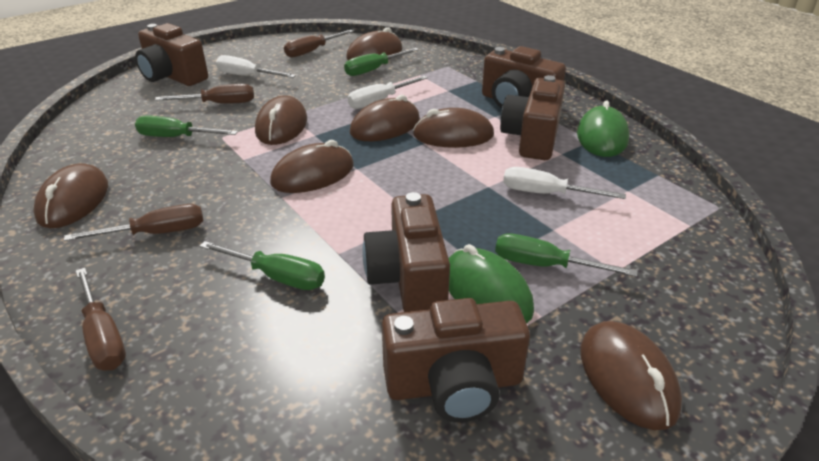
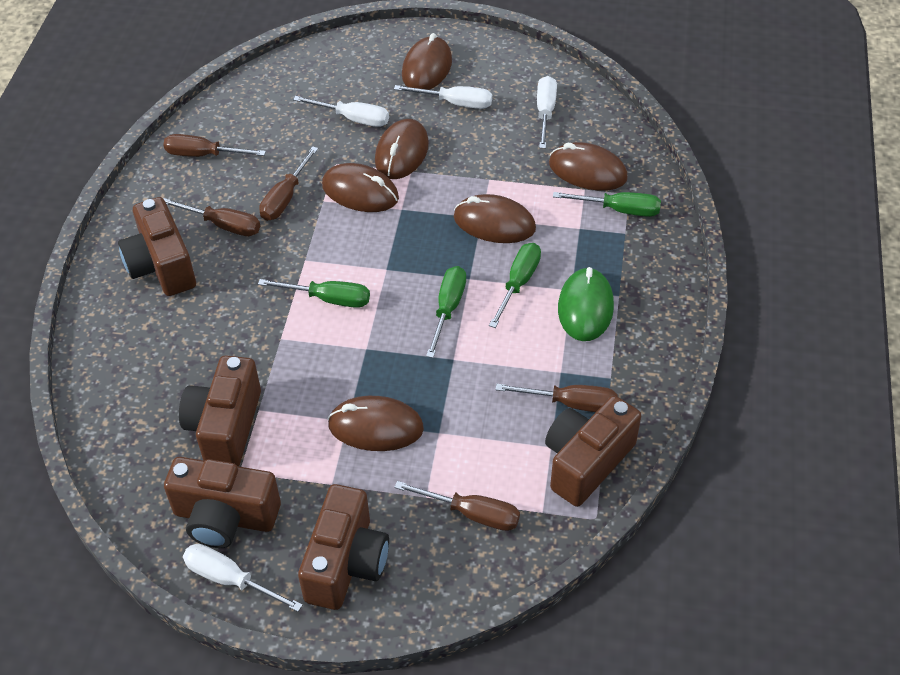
brown mouse: 7 -> 6
brown screwdriver: 4 -> 5
green mouse: 2 -> 1
white screwdriver: 3 -> 4

